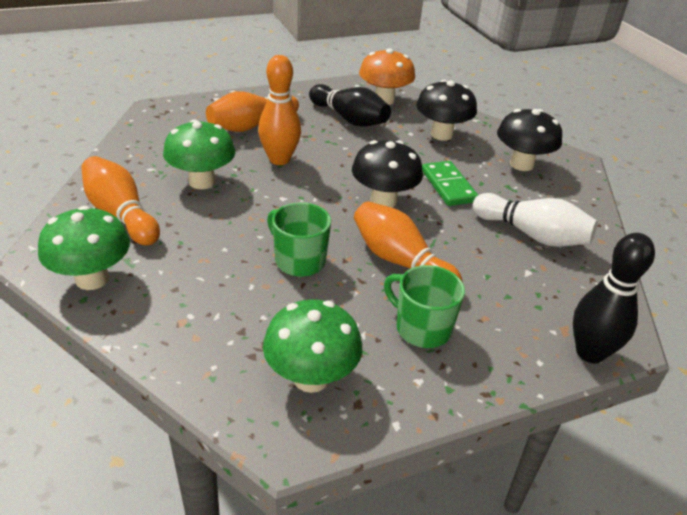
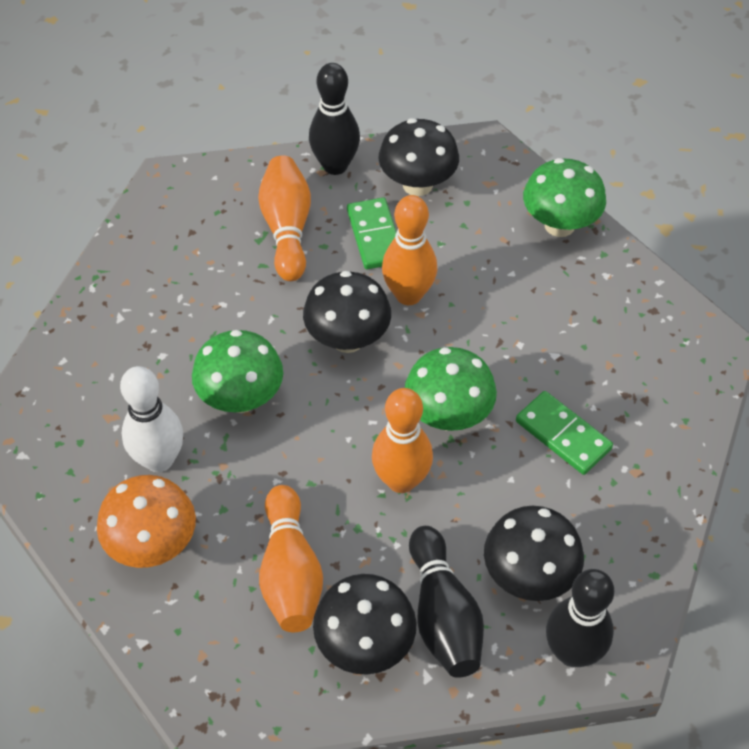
black bowling pin: 2 -> 3
black mushroom: 3 -> 4
green domino: 1 -> 2
green mug: 2 -> 0

